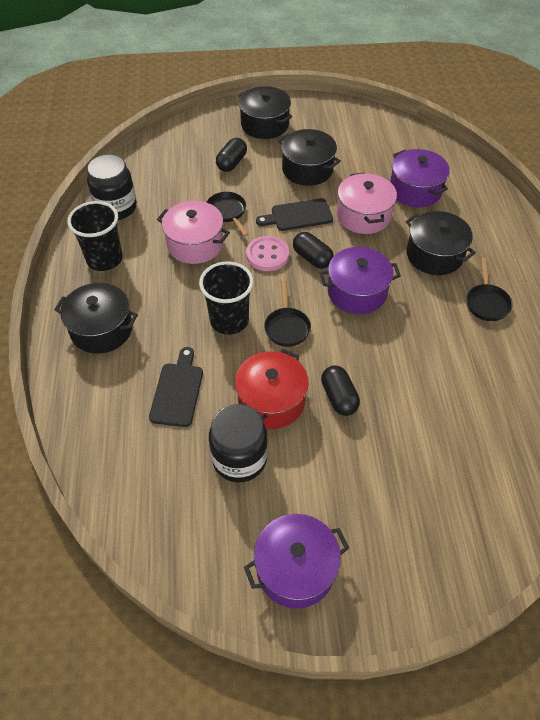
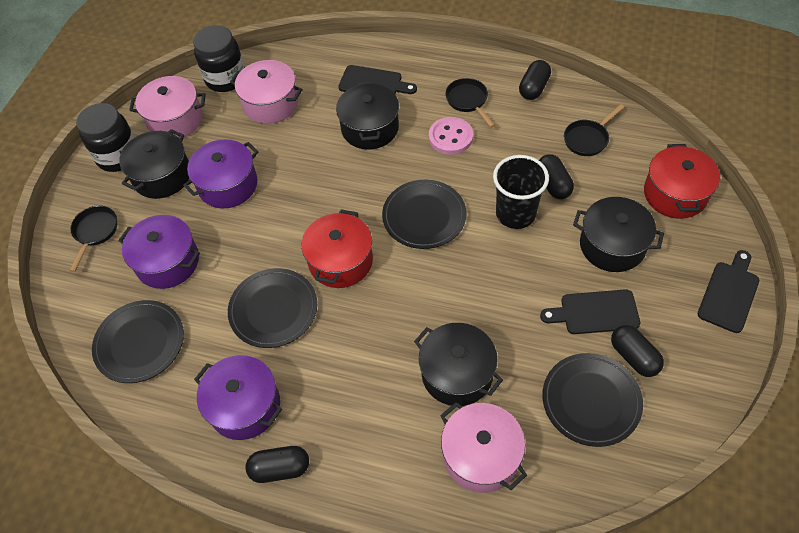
black capsule: 3 -> 4
black cup: 2 -> 1
black cutting board: 2 -> 3
black plate: 0 -> 4
pink pot: 2 -> 3
red pot: 1 -> 2

